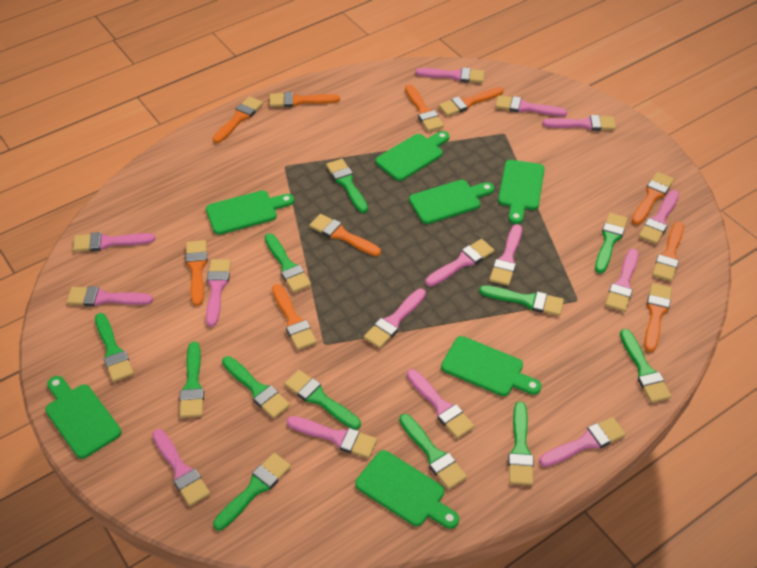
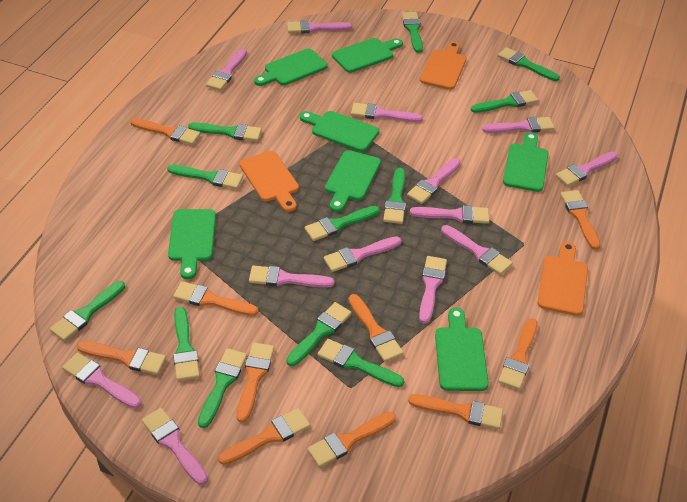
orange cutting board: 0 -> 3
pink brush: 15 -> 13

